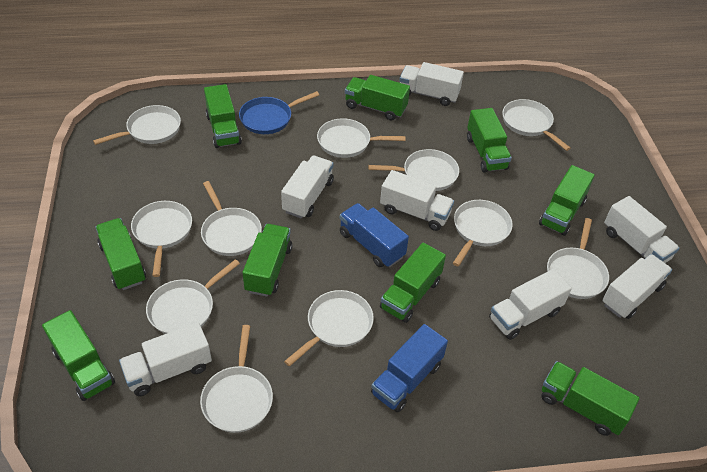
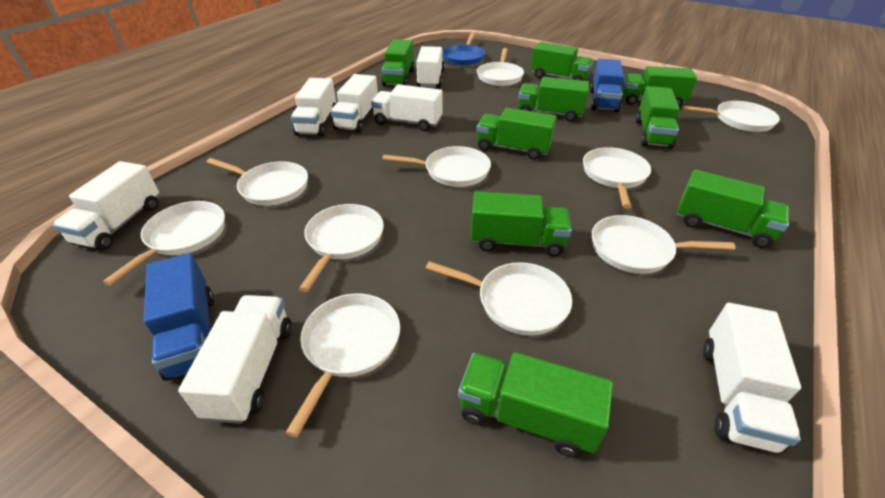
white pan: 11 -> 10

